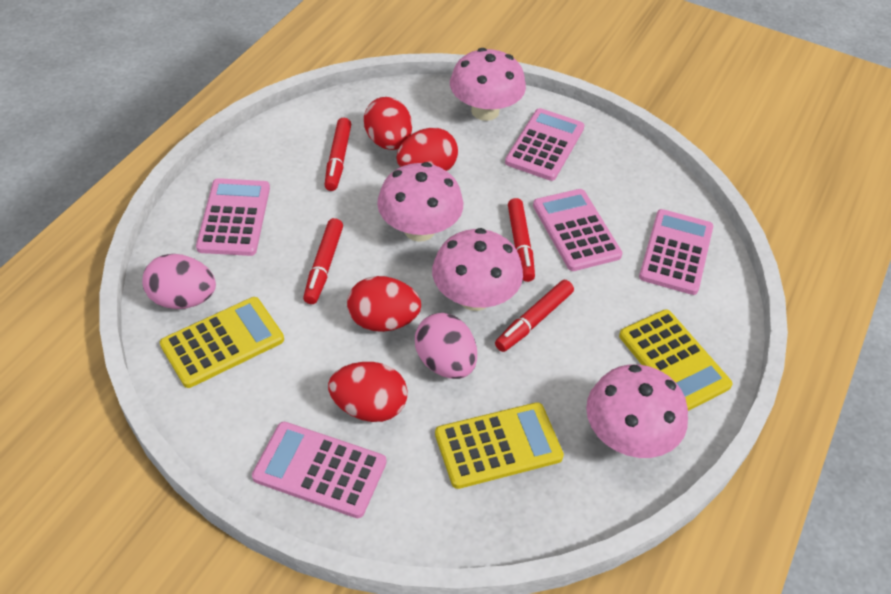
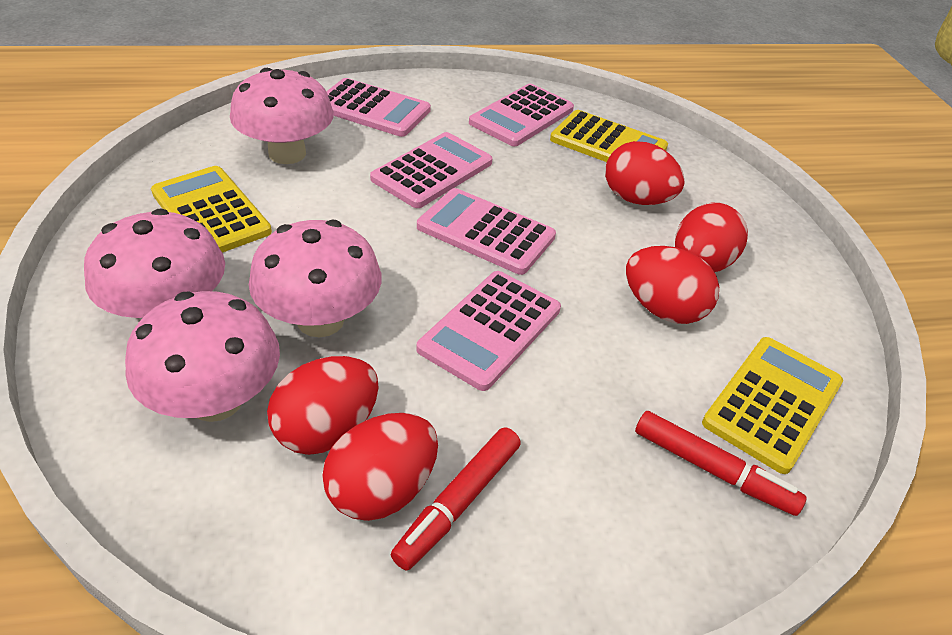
pink egg: 2 -> 0
red egg: 4 -> 5
red marker: 4 -> 2

